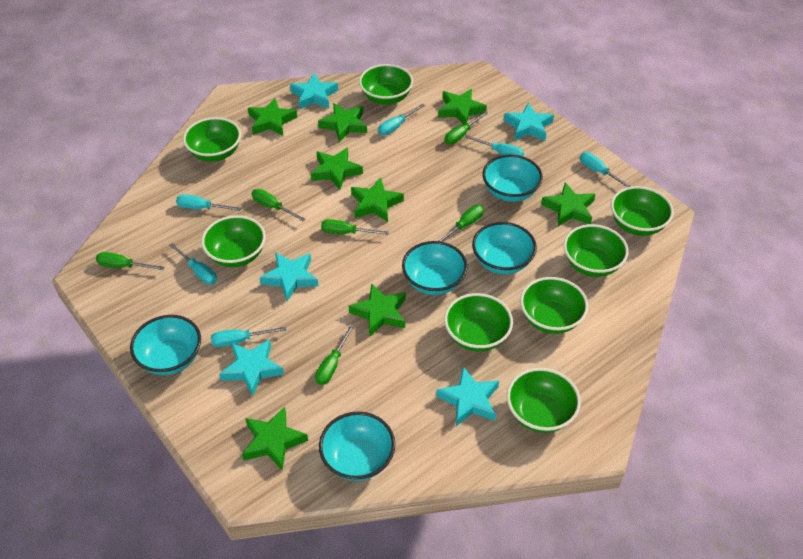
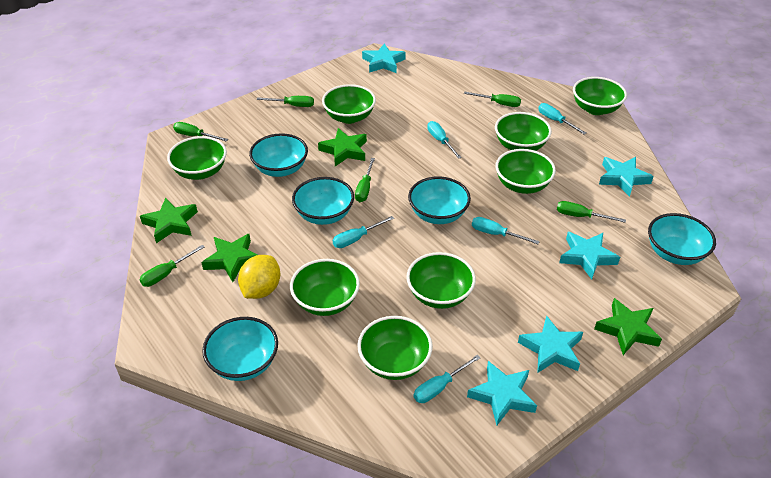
green star: 8 -> 4
turquoise screwdriver: 6 -> 5
yellow lemon: 0 -> 1

